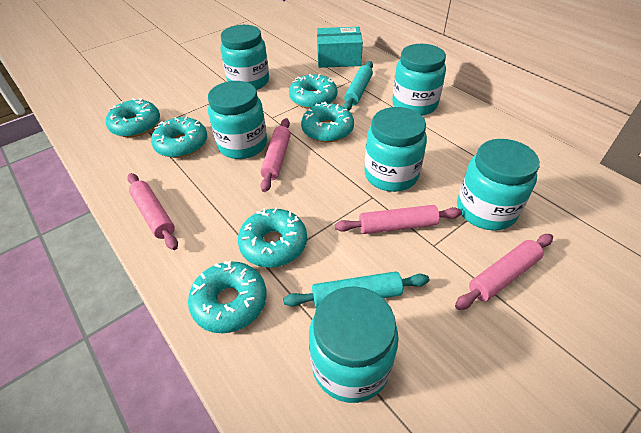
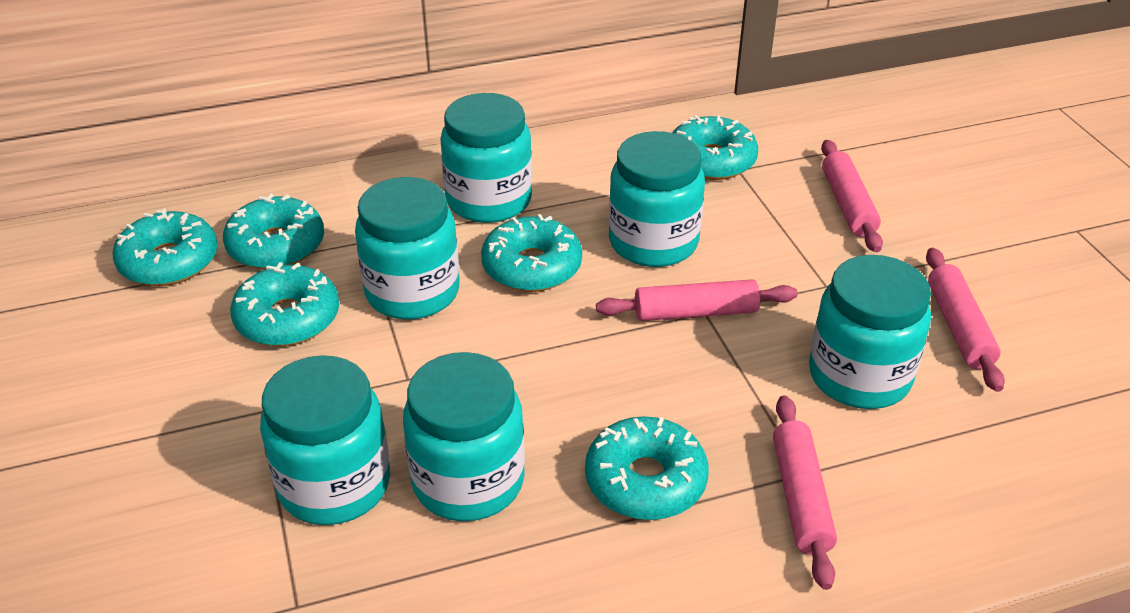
turquoise box: 1 -> 0
turquoise rolling pin: 2 -> 0

